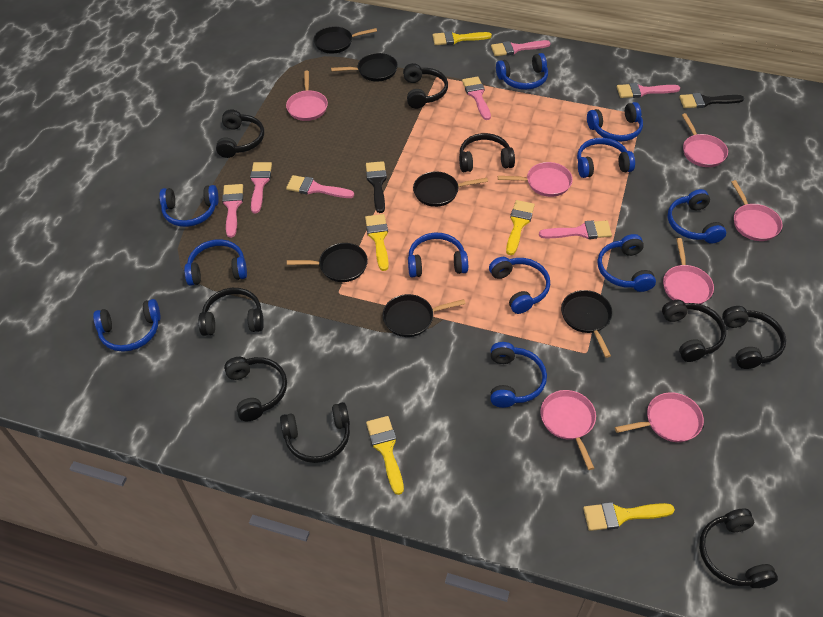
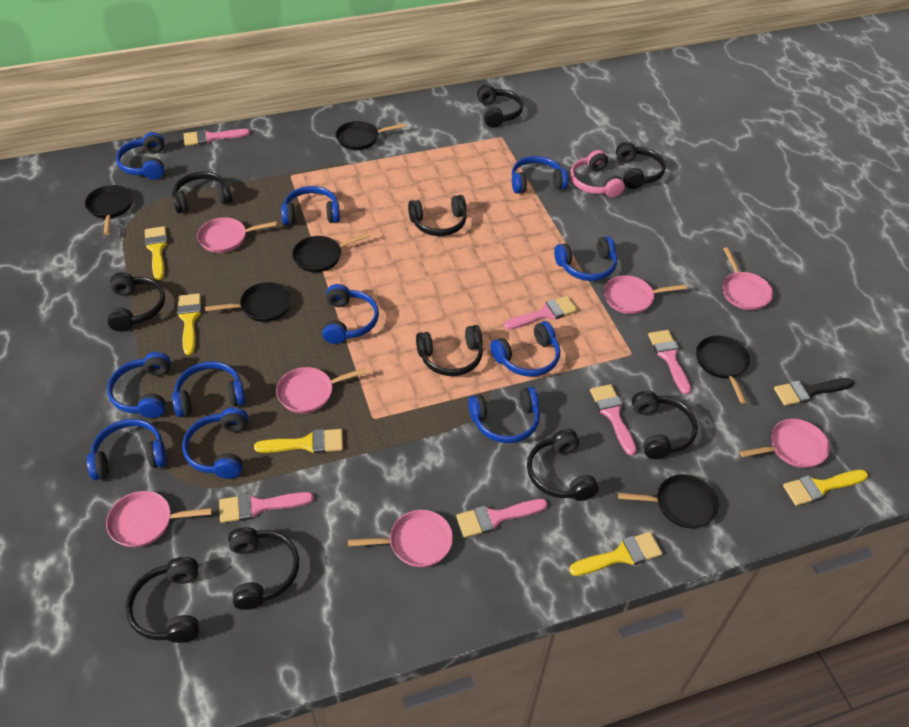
black brush: 2 -> 1
black headphones: 9 -> 10
pink brush: 7 -> 6
pink headphones: 0 -> 1

